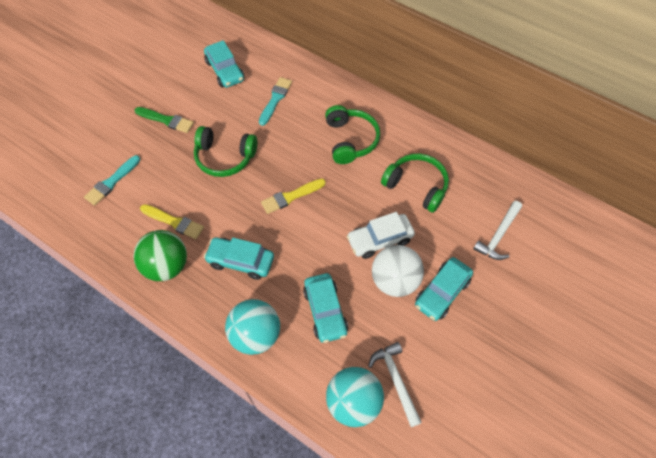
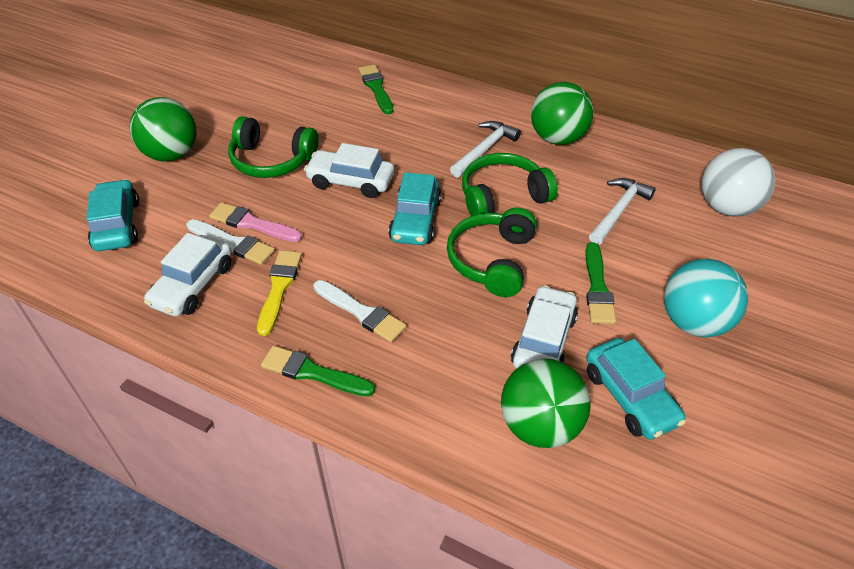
green ball: 1 -> 3
green brush: 1 -> 3
pink brush: 0 -> 1
turquoise ball: 2 -> 1
turquoise brush: 2 -> 0
turquoise car: 4 -> 3
white brush: 0 -> 2
white car: 1 -> 3
yellow brush: 2 -> 1

